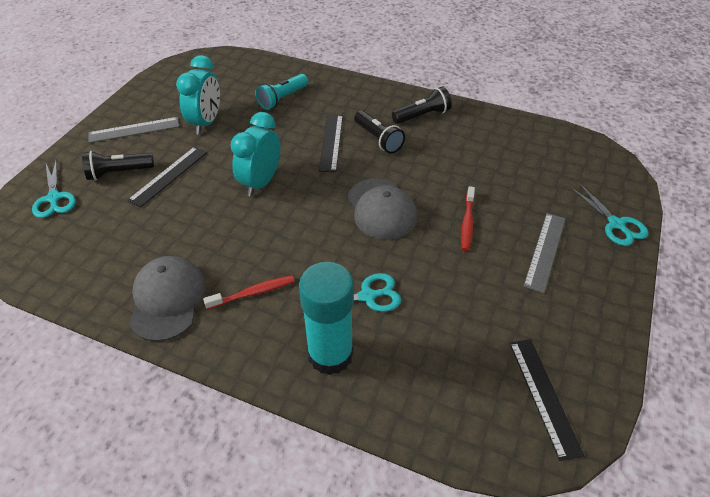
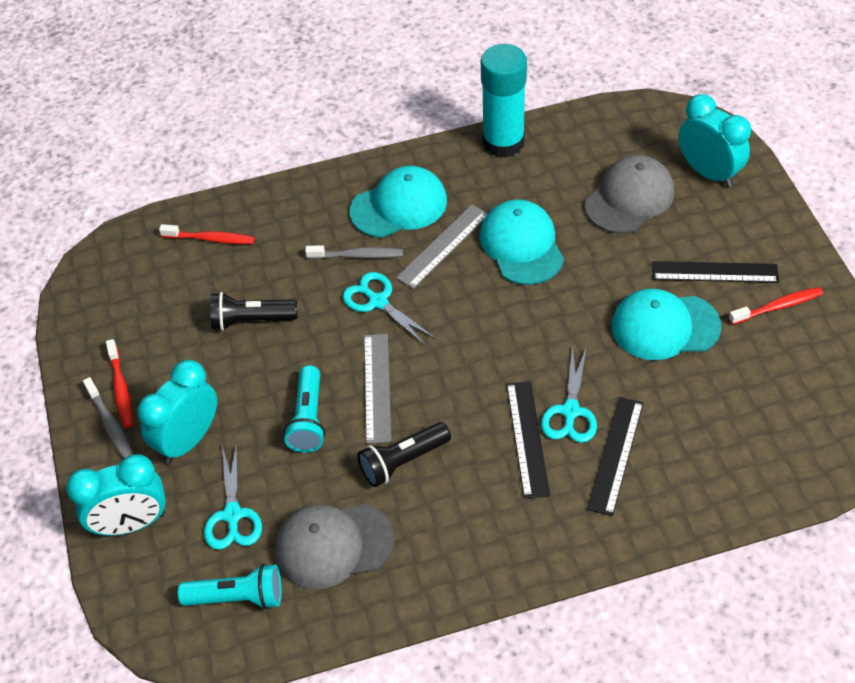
black flashlight: 3 -> 2
grey toothbrush: 0 -> 2
red toothbrush: 2 -> 3
turquoise cap: 0 -> 3
turquoise clock: 2 -> 3
turquoise flashlight: 1 -> 2

